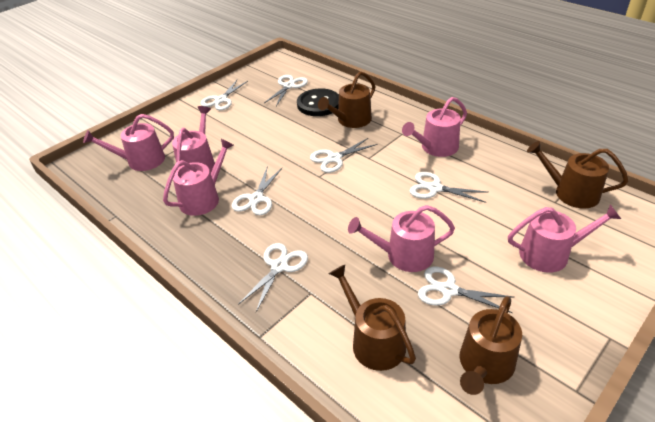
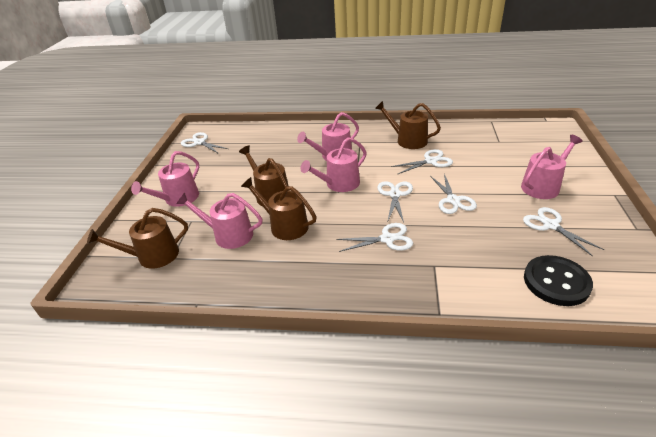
pink watering can: 6 -> 5
white scissors: 7 -> 6

